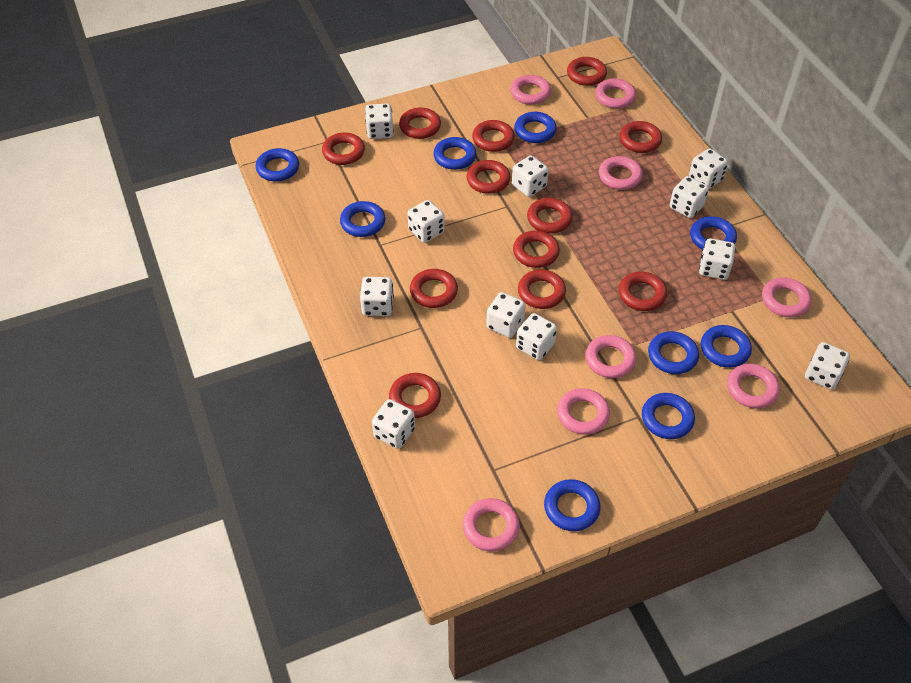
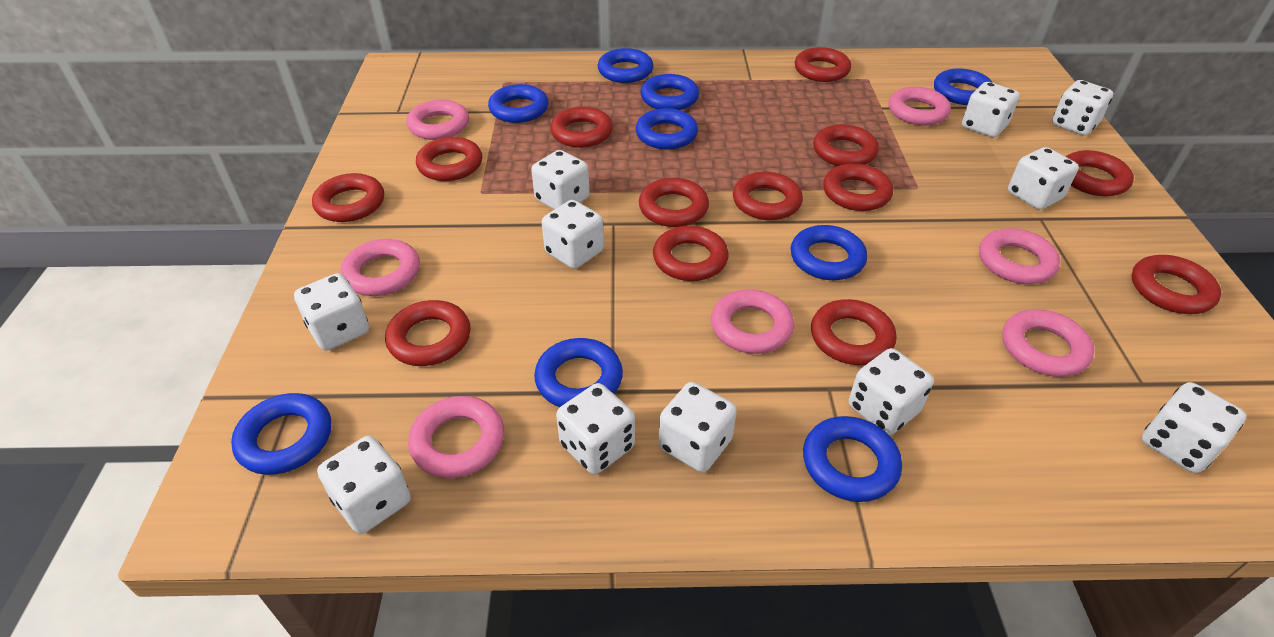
pink ring: 8 -> 7
red ring: 12 -> 13

